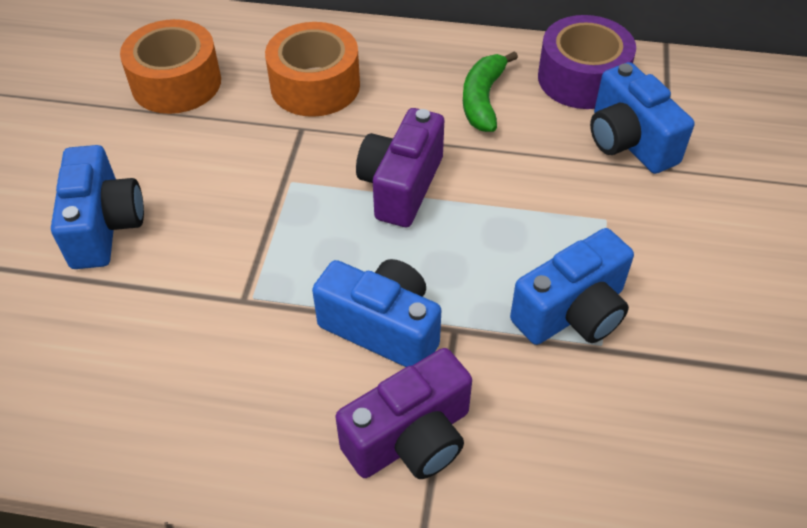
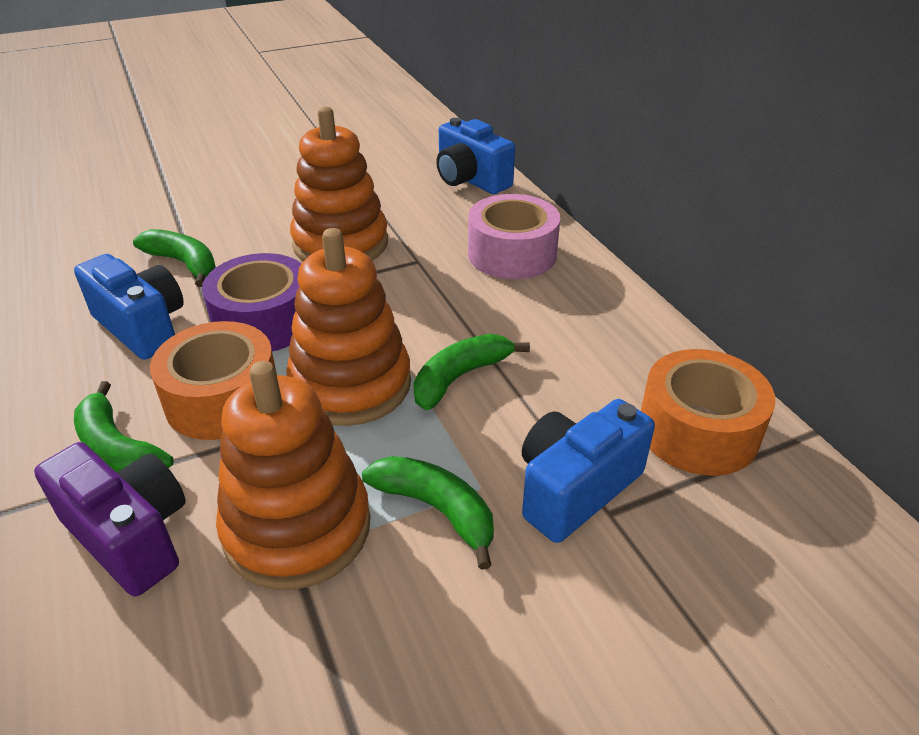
blue camera: 4 -> 3
green banana: 1 -> 4
orange stacking toy: 0 -> 3
pink tape: 0 -> 1
purple camera: 2 -> 1

